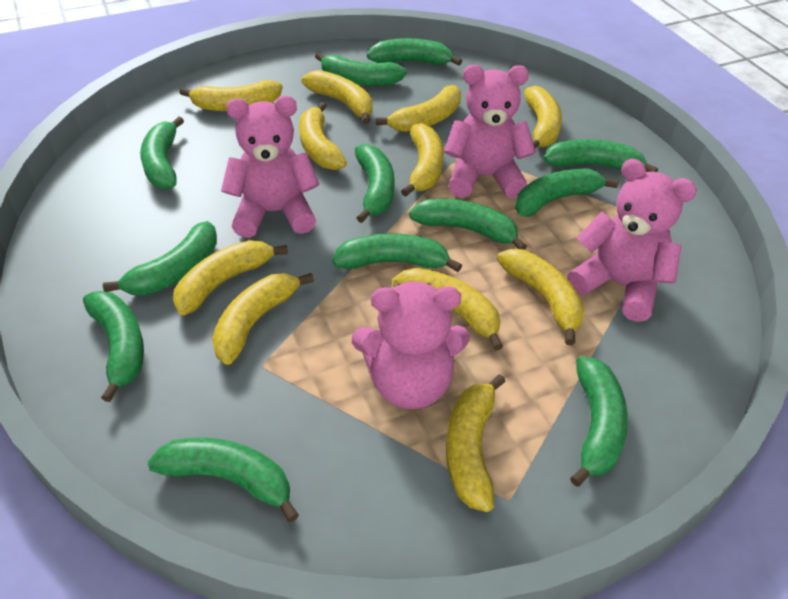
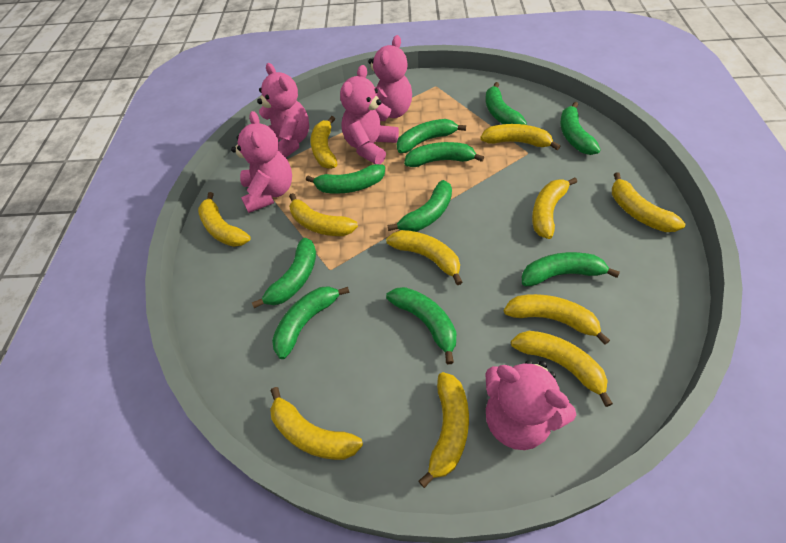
green banana: 12 -> 10
pink teddy bear: 4 -> 5

